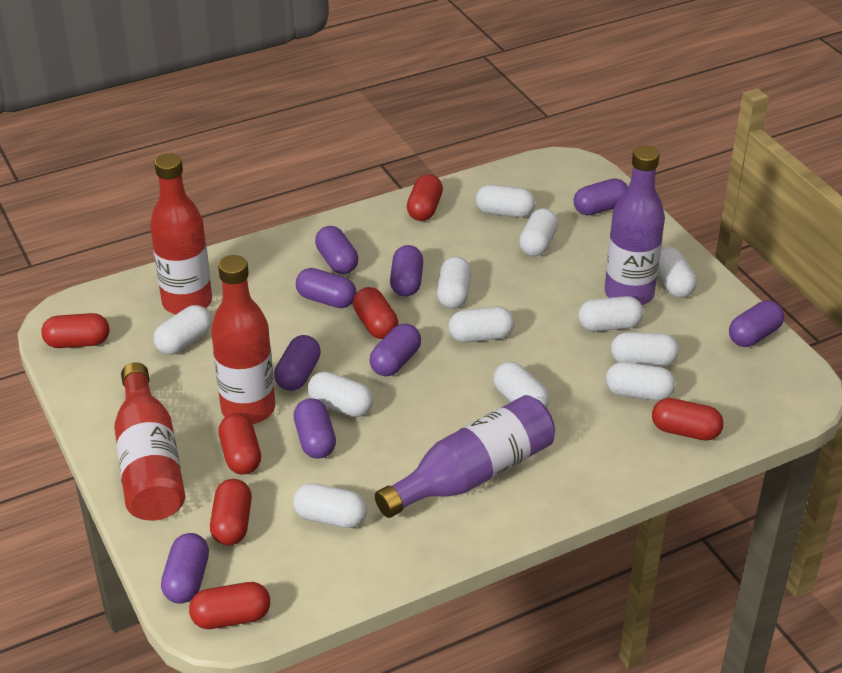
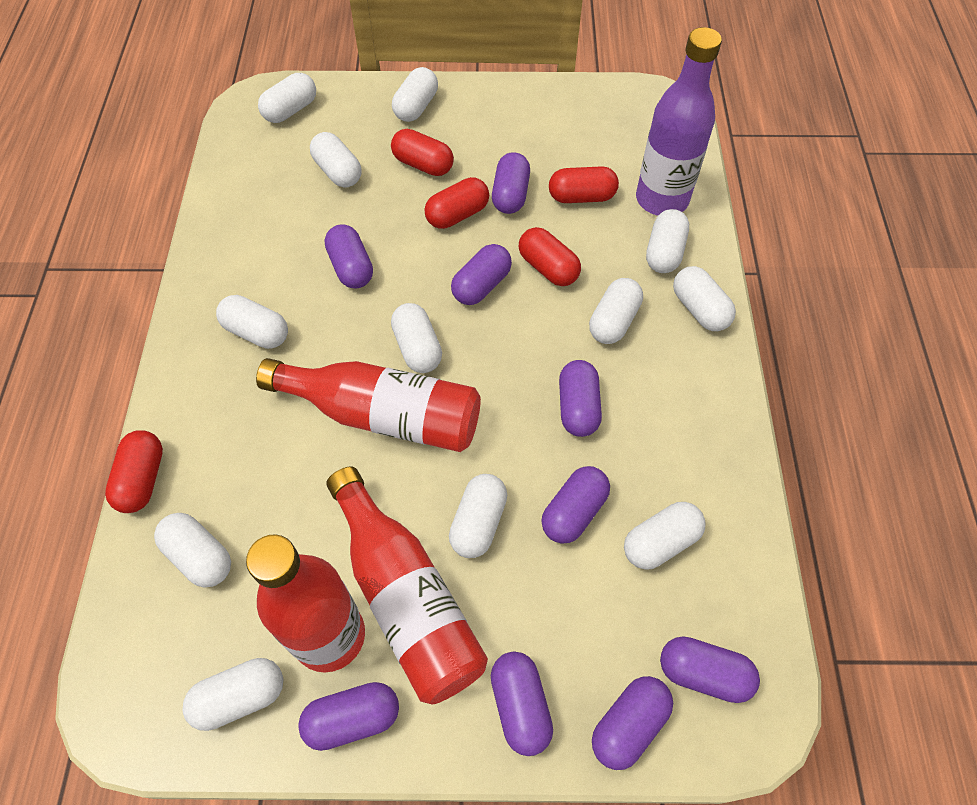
purple bottle: 2 -> 1
red capsule: 7 -> 5

